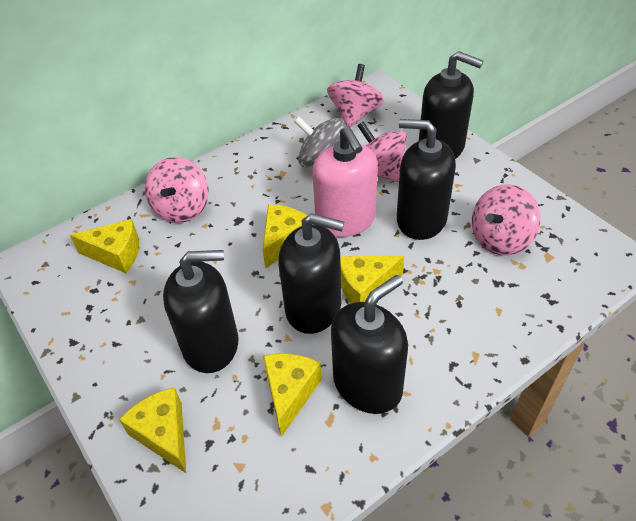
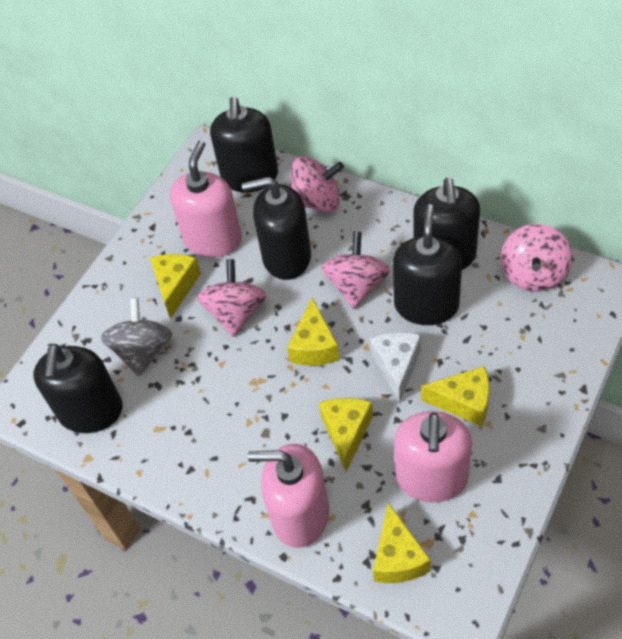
pink soap dispenser: 1 -> 3
white cheese: 0 -> 1

